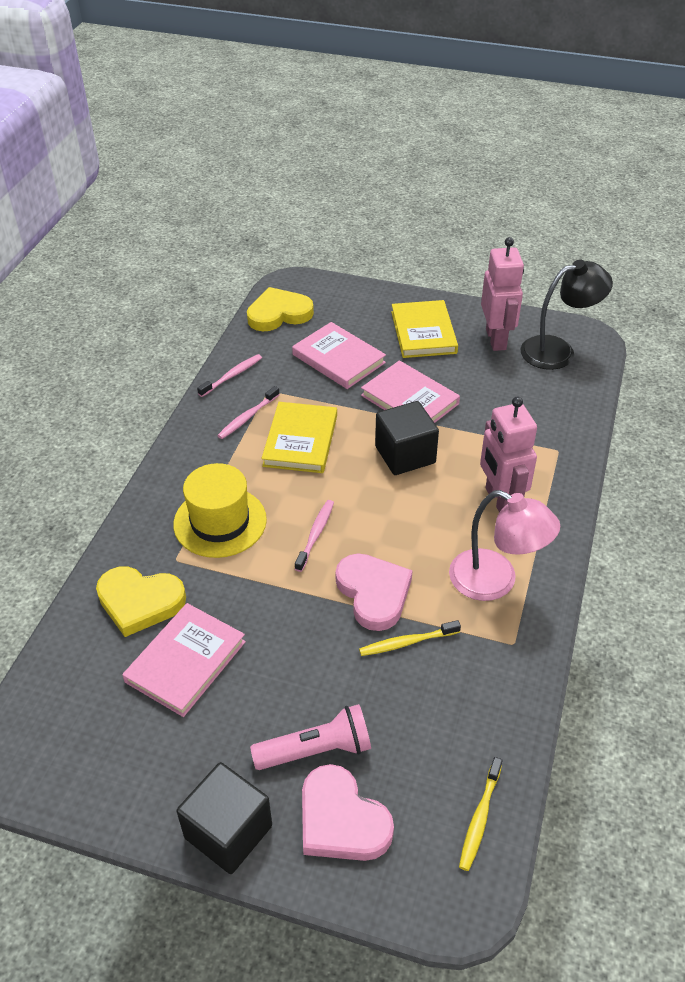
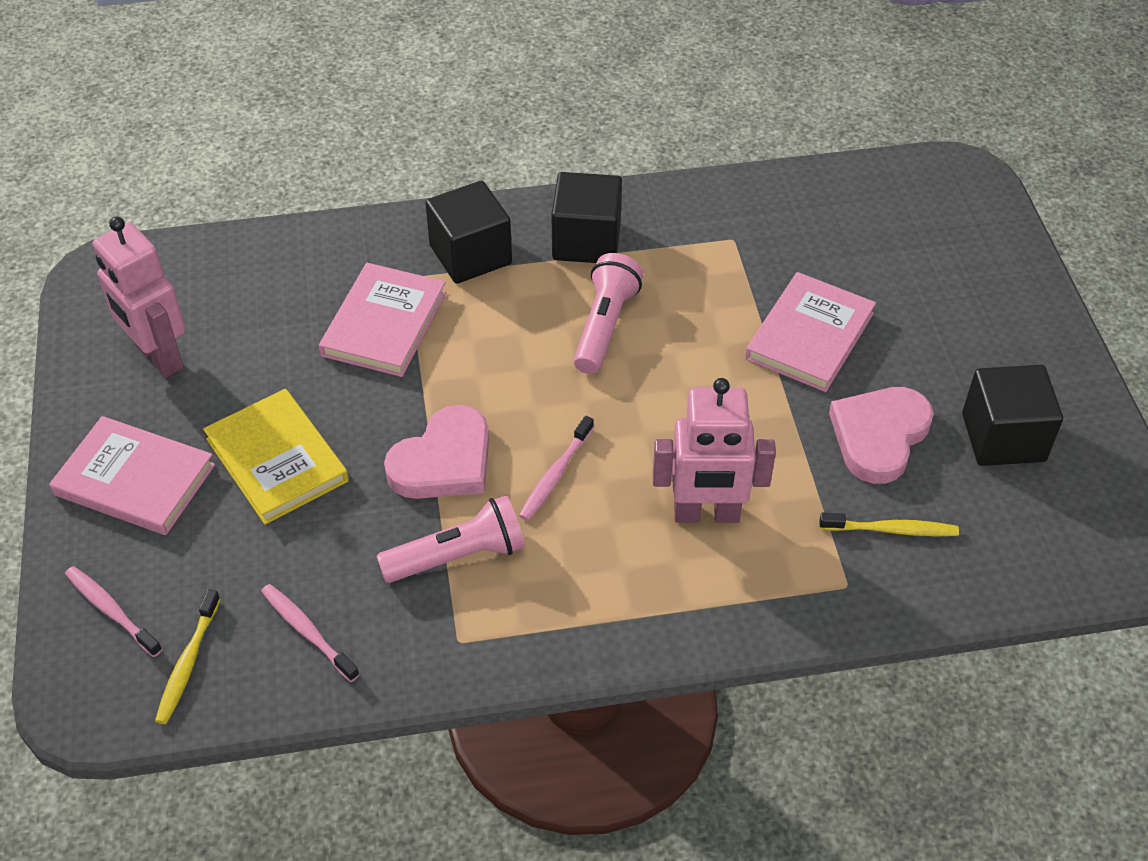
black cube: 2 -> 3
black lamp: 1 -> 0
pink flashlight: 1 -> 2
pink lamp: 1 -> 0
yellow book: 2 -> 1
yellow hat: 1 -> 0
yellow heart: 2 -> 0

